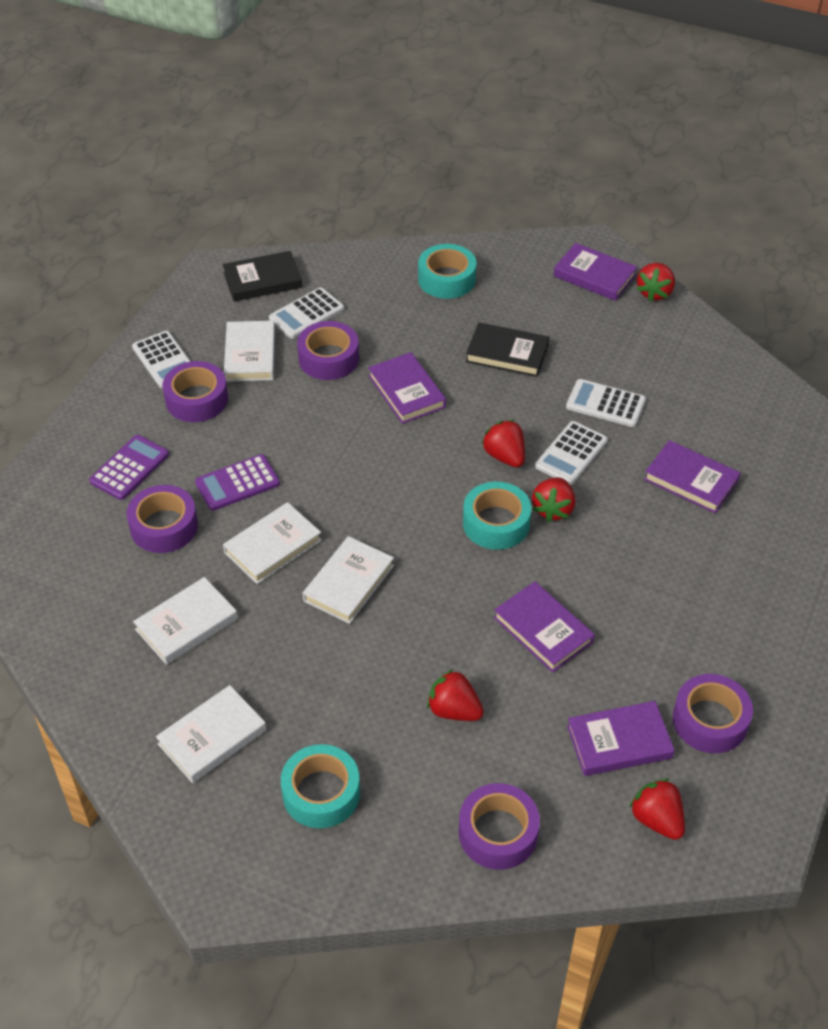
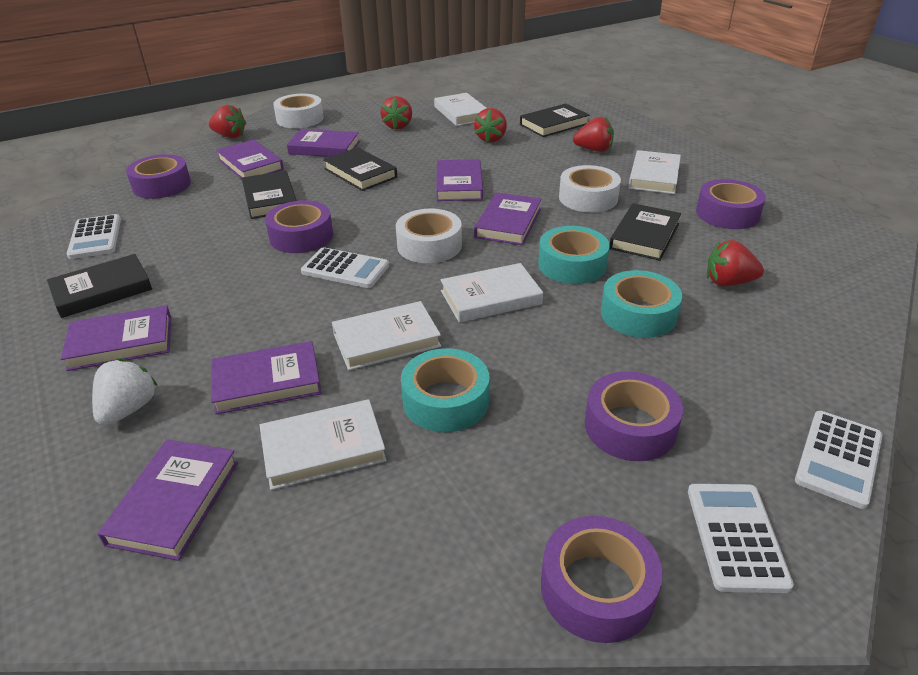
black book: 2 -> 5
purple book: 5 -> 7
purple calculator: 2 -> 0
white strawberry: 0 -> 1
white tape: 0 -> 3

